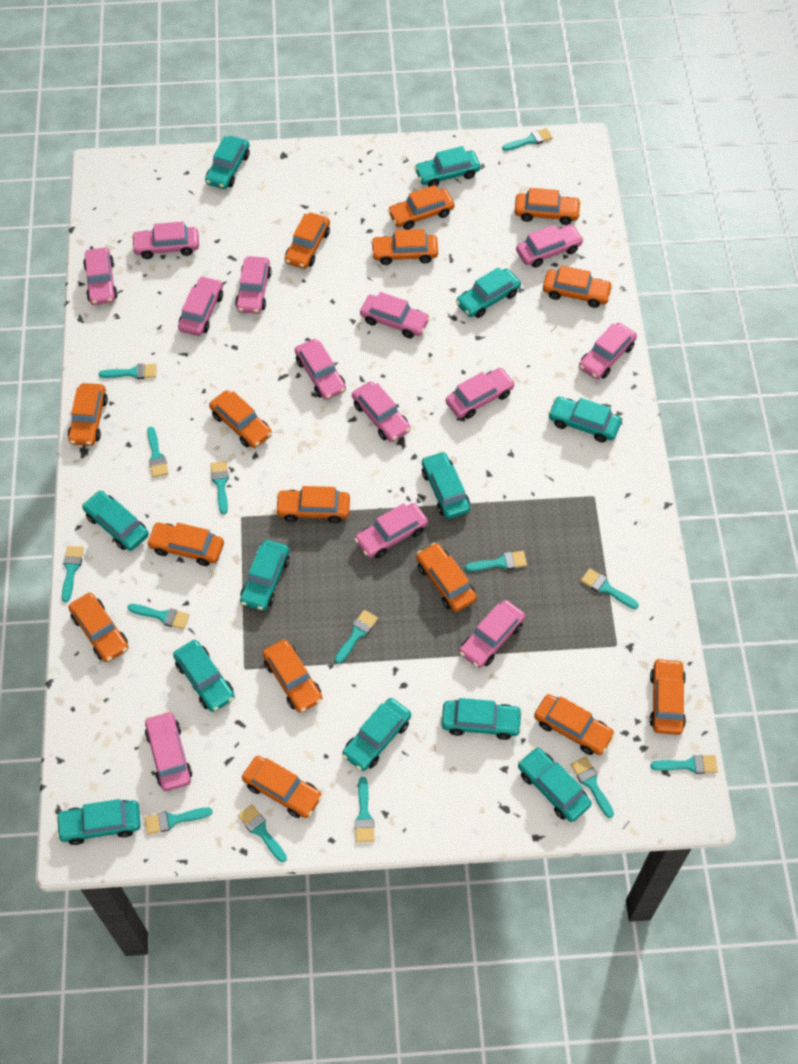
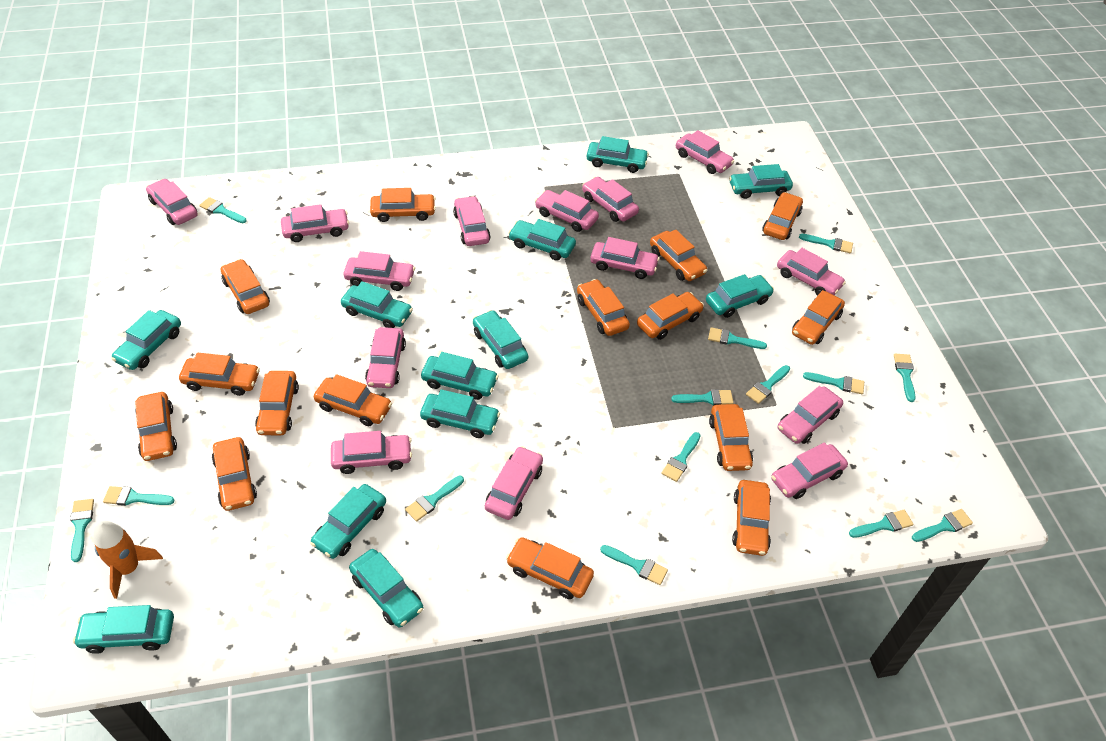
orange rocket: 0 -> 1
pink car: 13 -> 14

